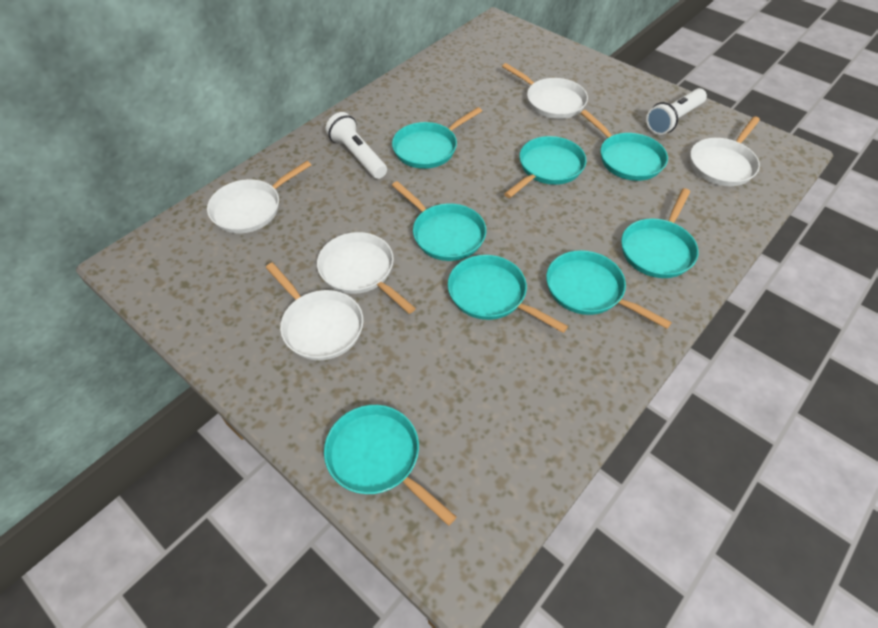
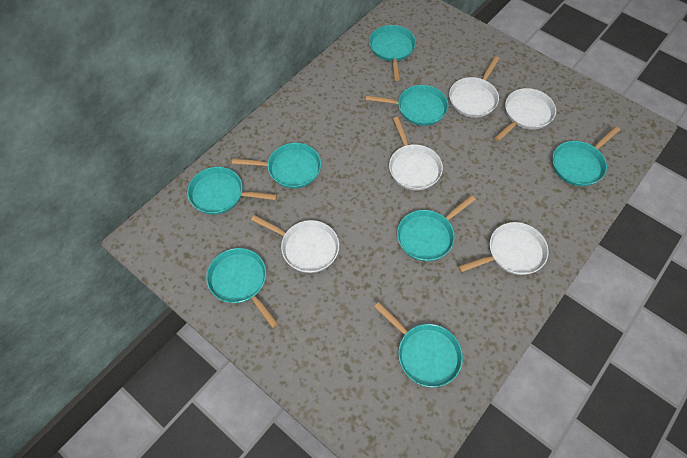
white flashlight: 2 -> 0

